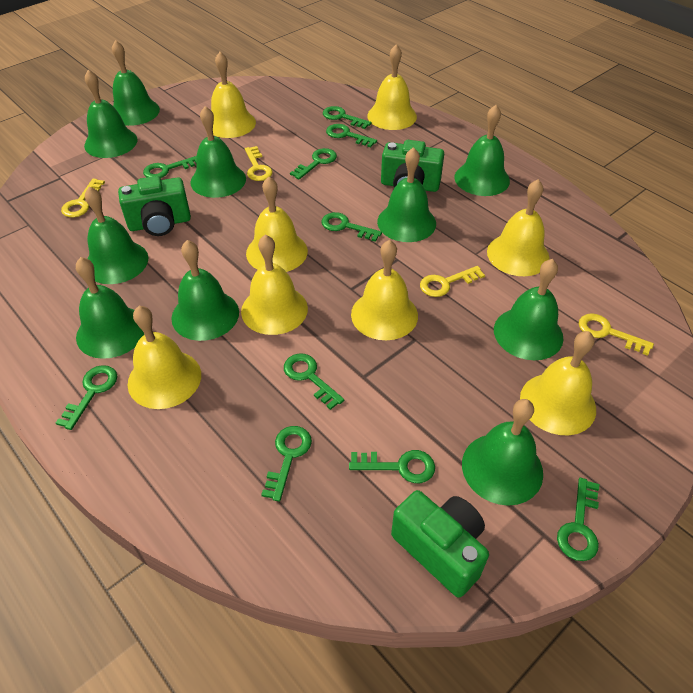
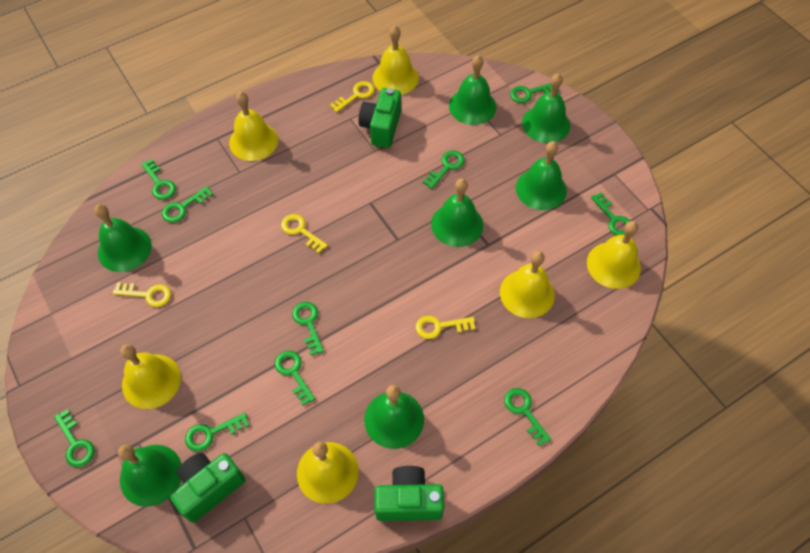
green bell: 10 -> 7
yellow bell: 8 -> 6

